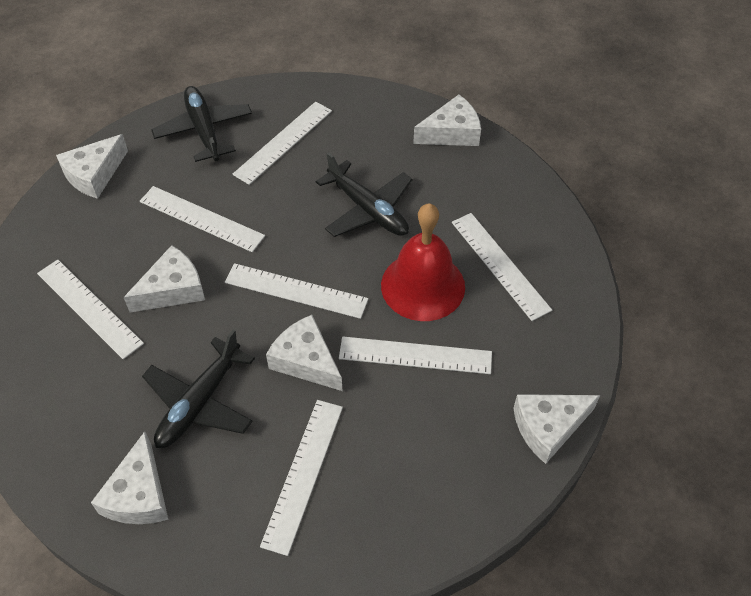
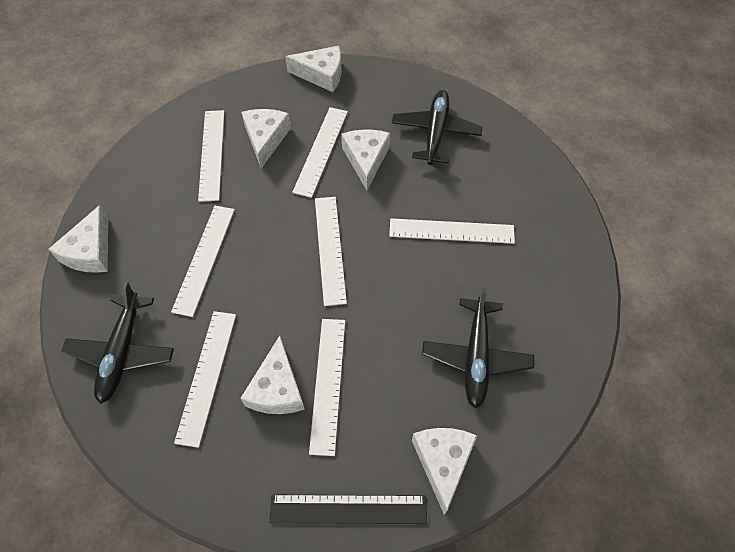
black ruler: 0 -> 1
red bell: 1 -> 0

